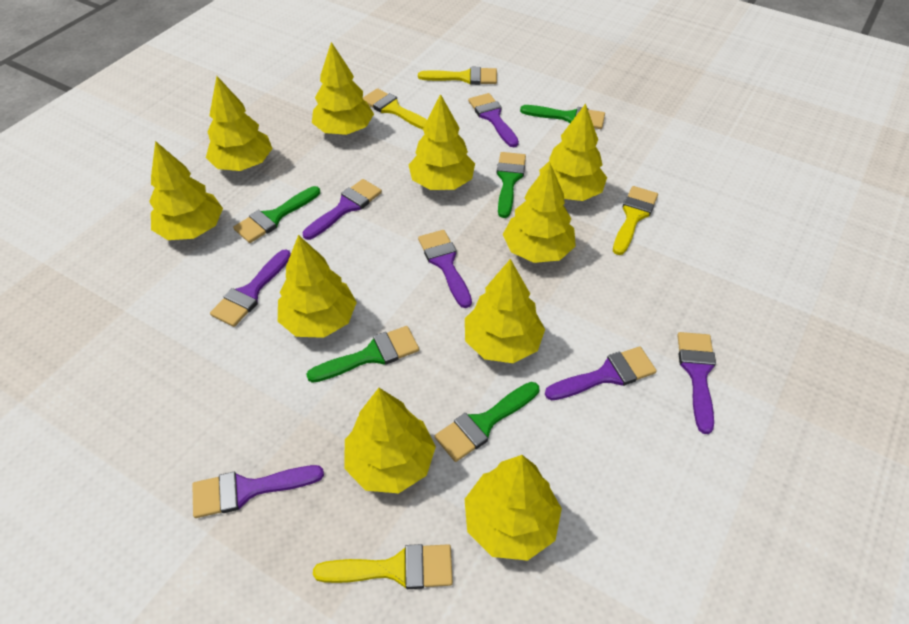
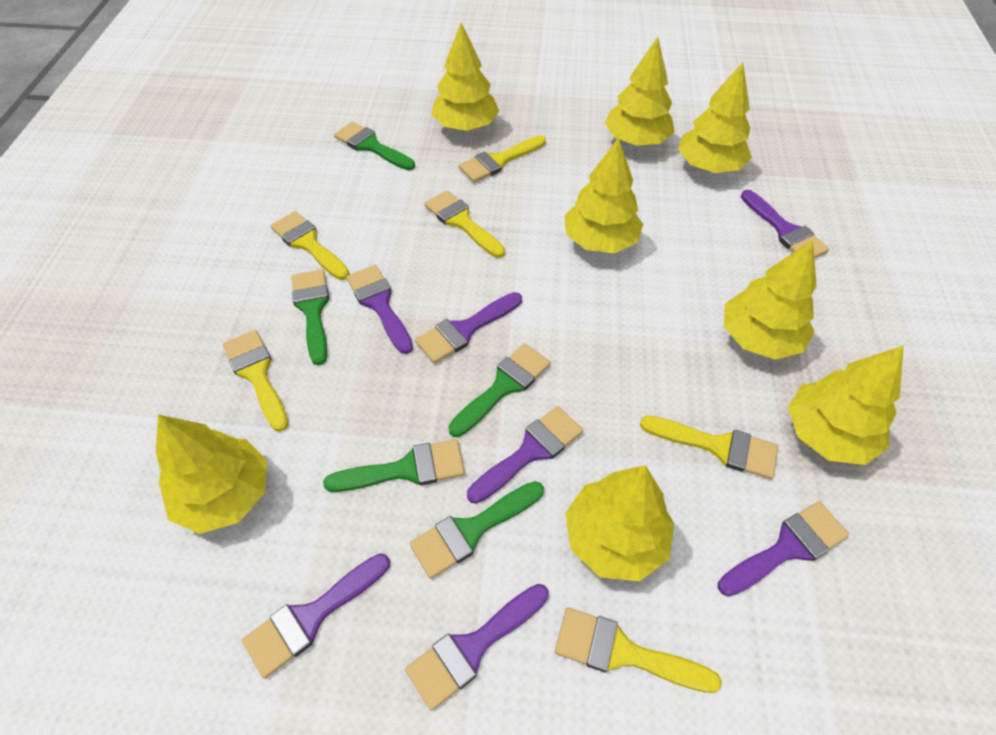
yellow brush: 4 -> 6
yellow tree: 10 -> 8

